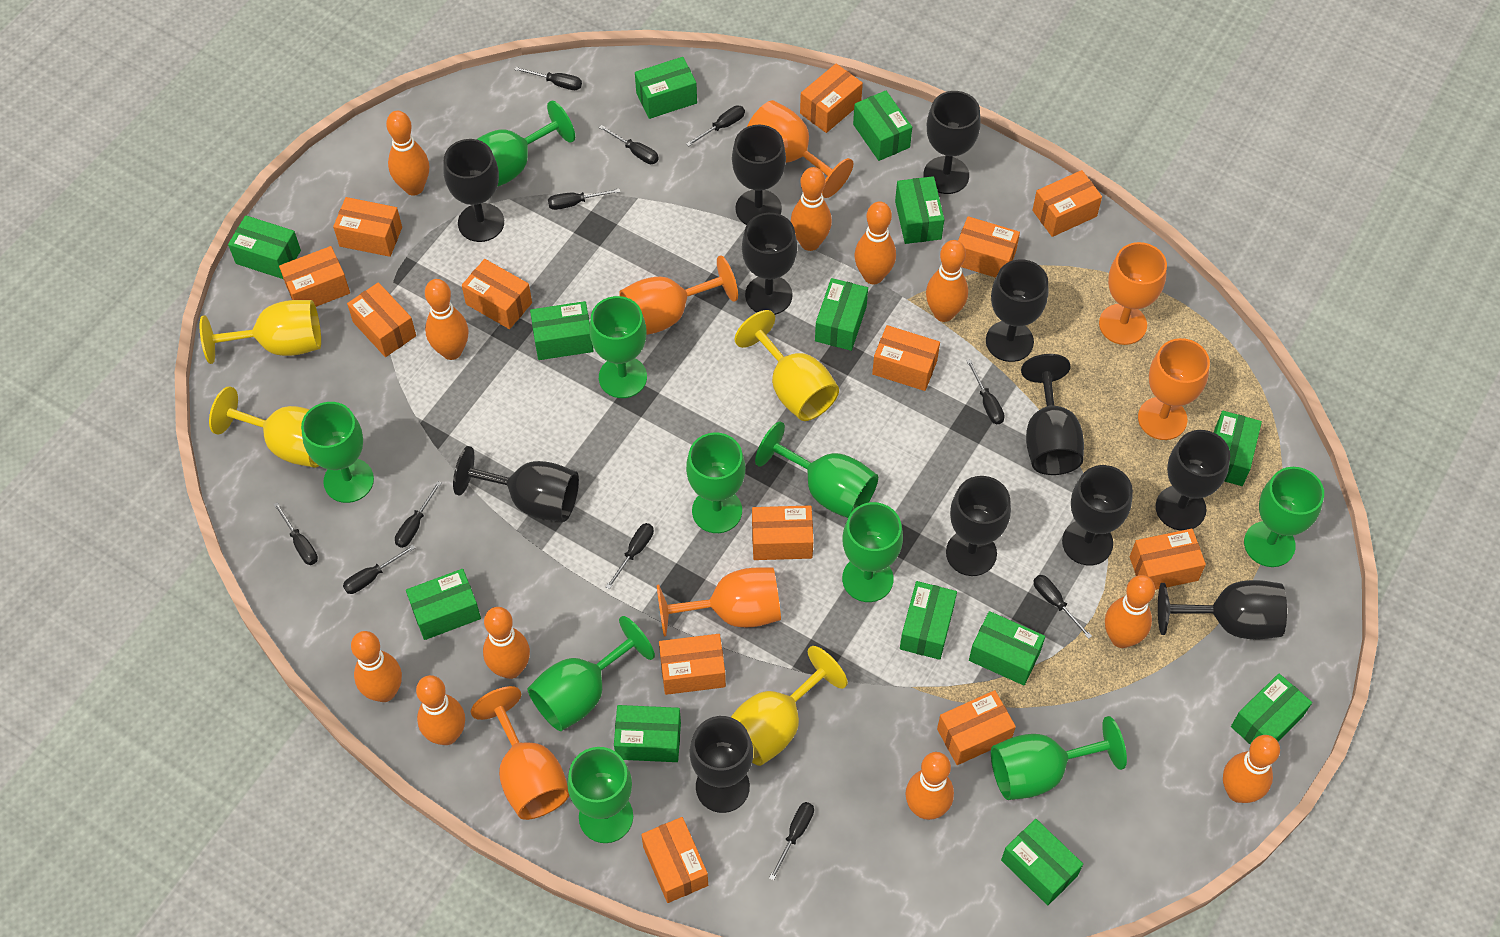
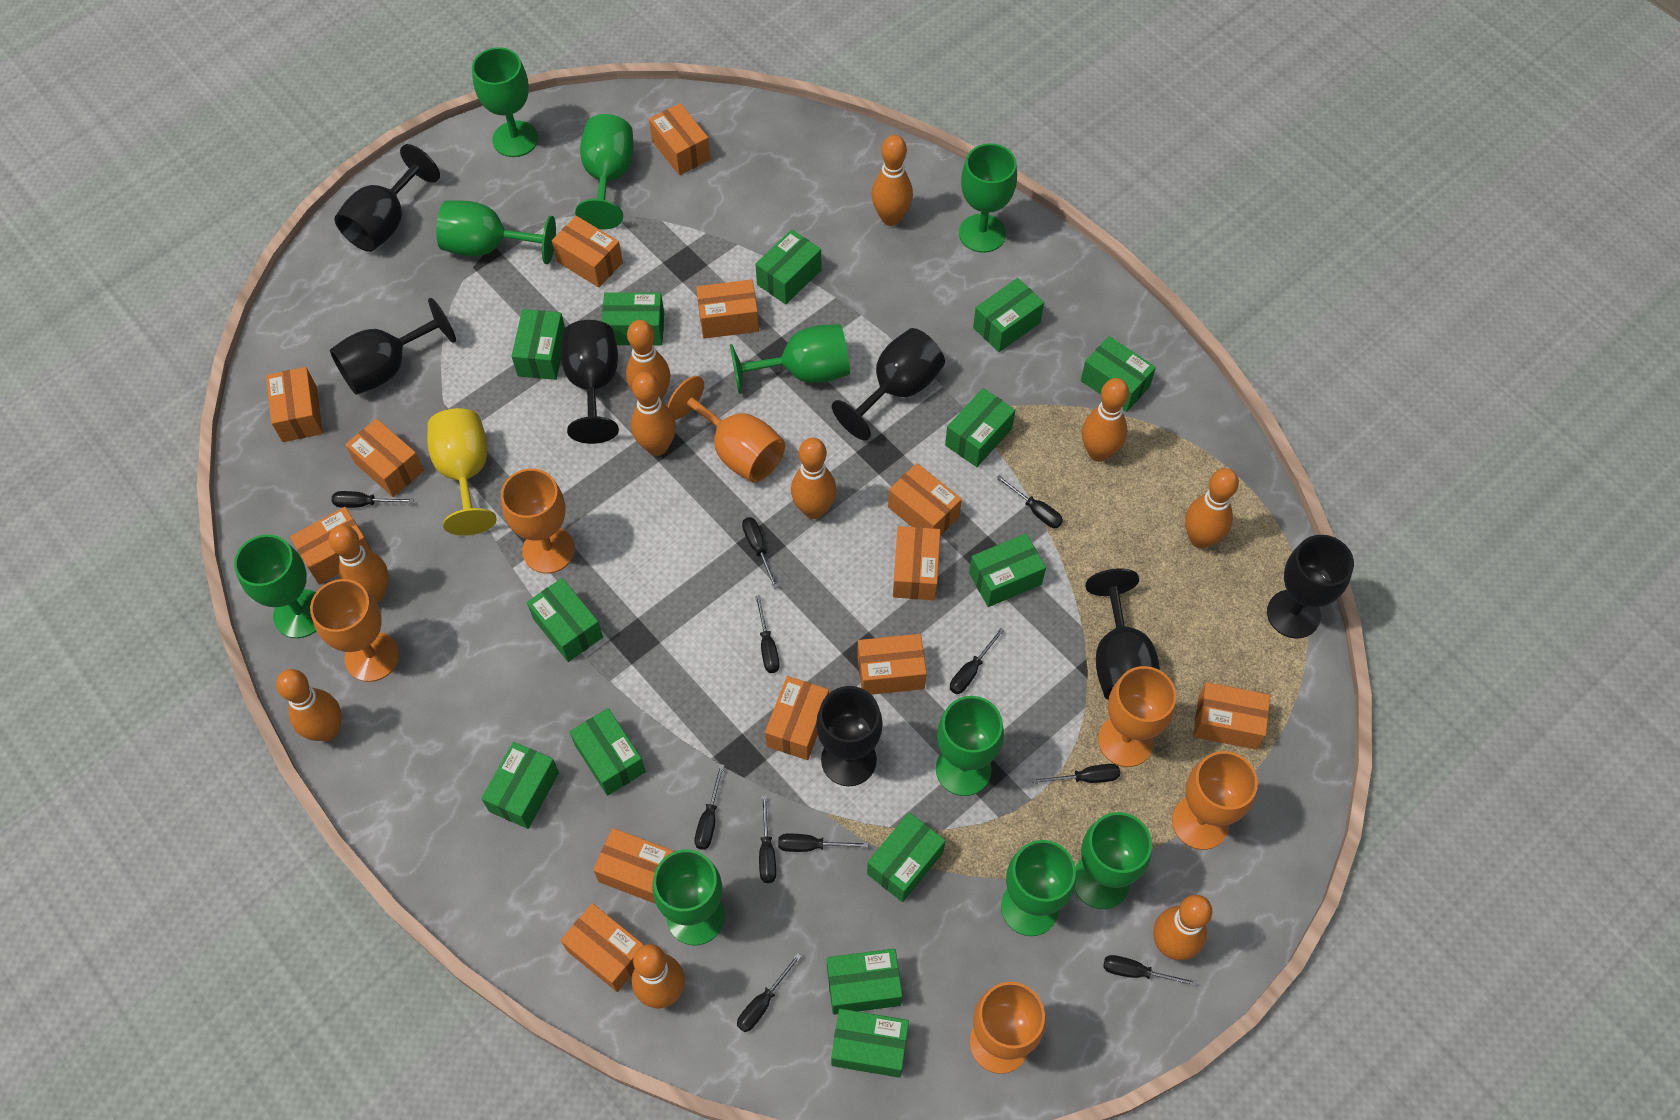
black goblet: 12 -> 7
orange bowling pin: 11 -> 10
yellow goblet: 4 -> 1

